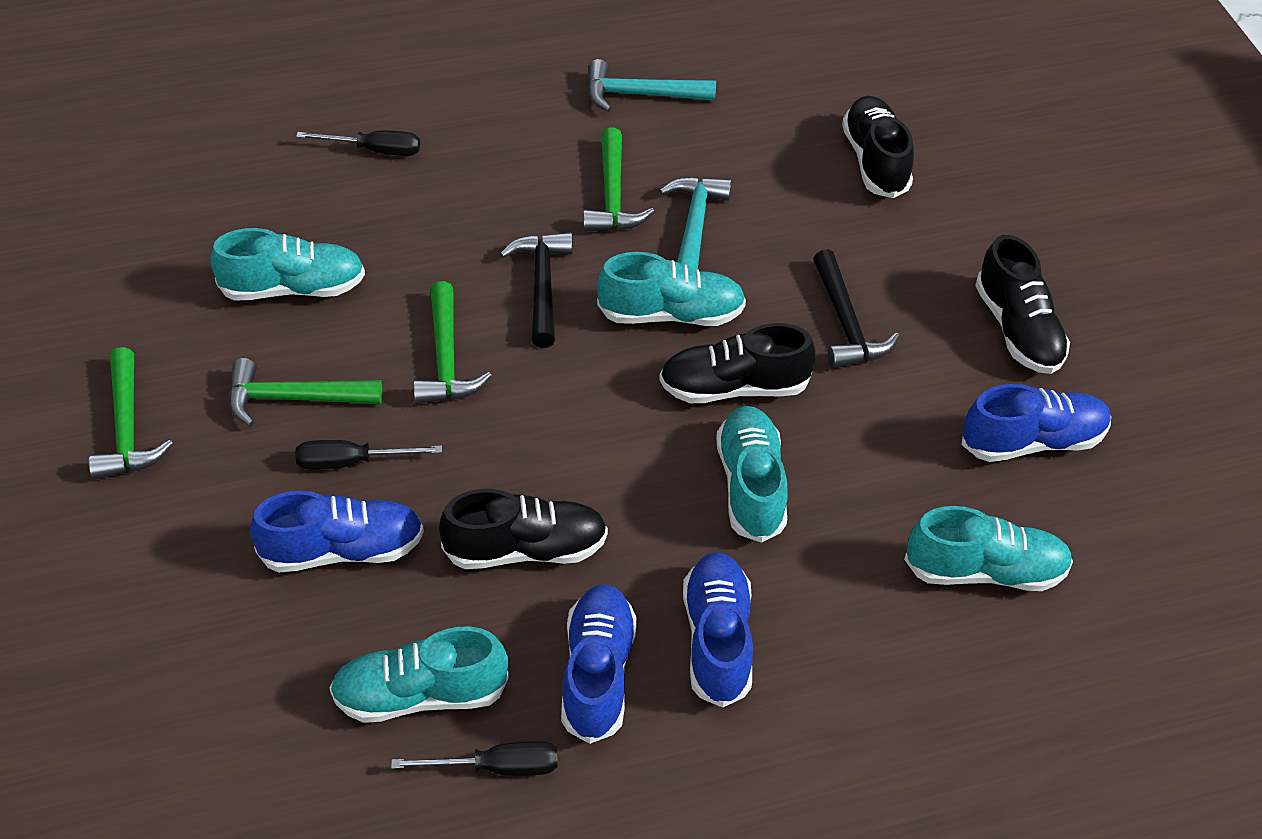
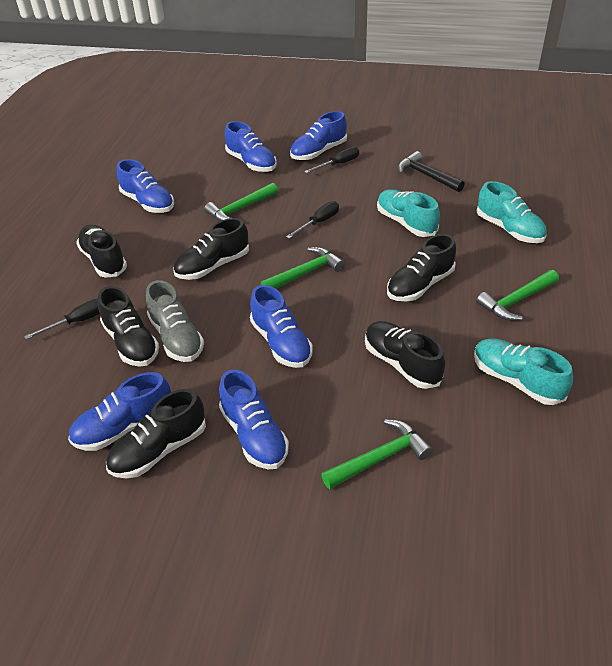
black hammer: 2 -> 1
black shoe: 4 -> 6
blue shoe: 4 -> 6
grey shoe: 0 -> 1
turquoise hammer: 2 -> 0
turquoise shoe: 5 -> 3

